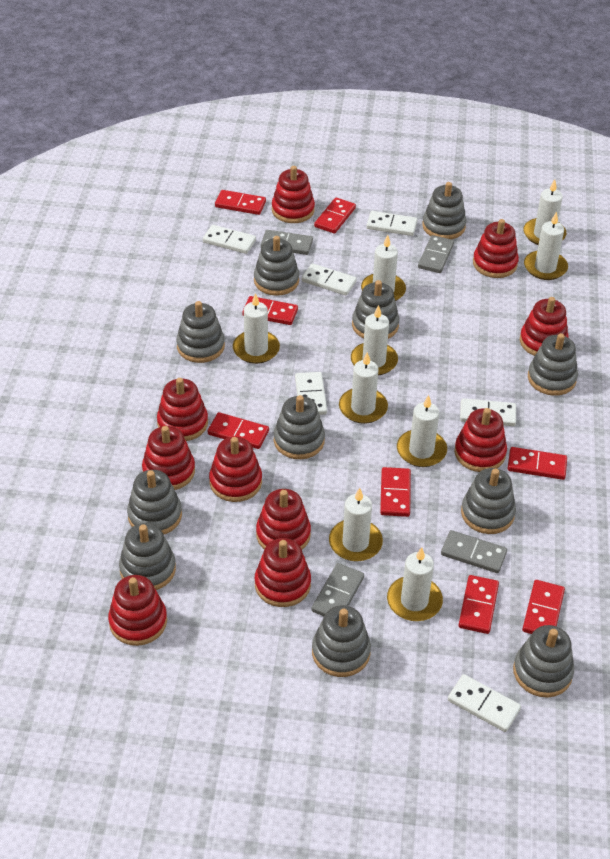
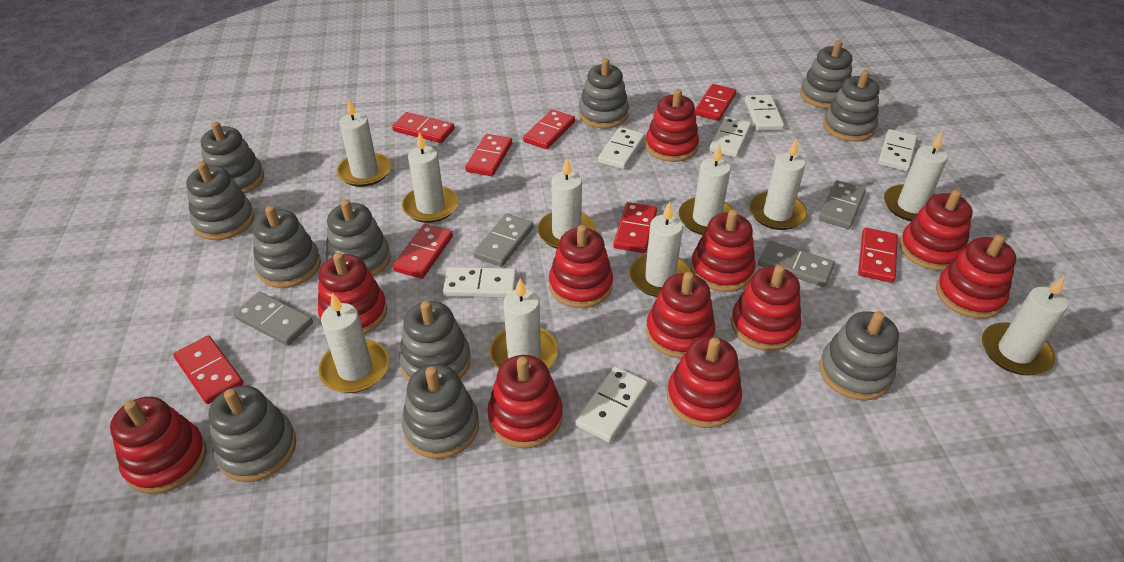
red stacking toy: 10 -> 11
white candle: 9 -> 10

